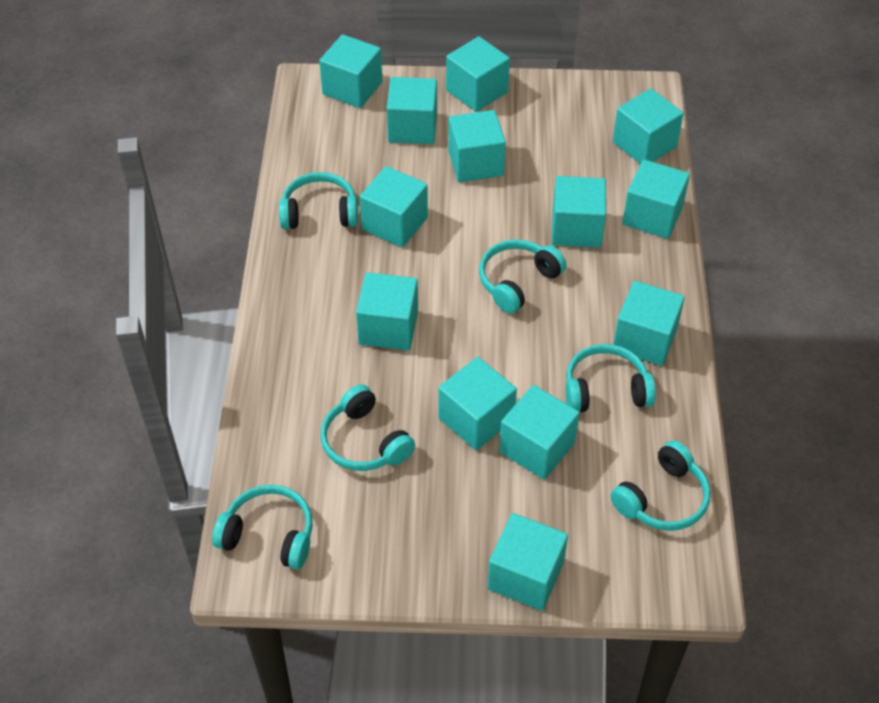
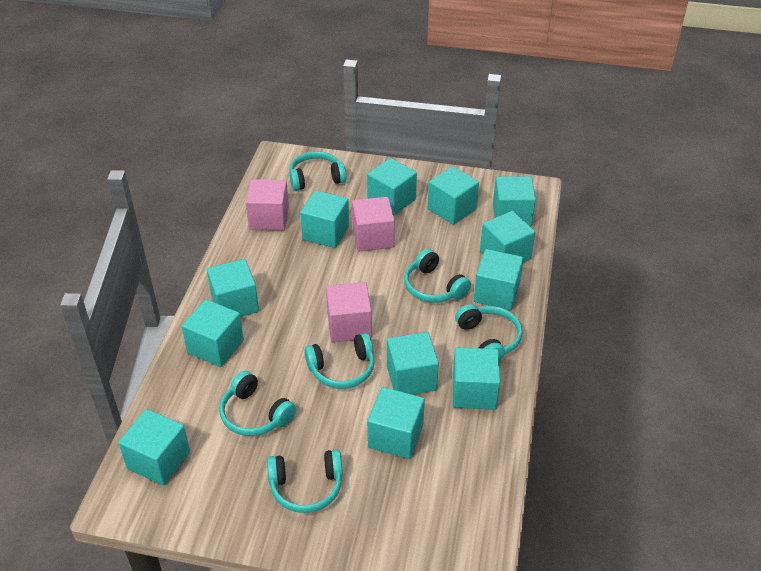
pink cube: 0 -> 3
turquoise cube: 13 -> 12

